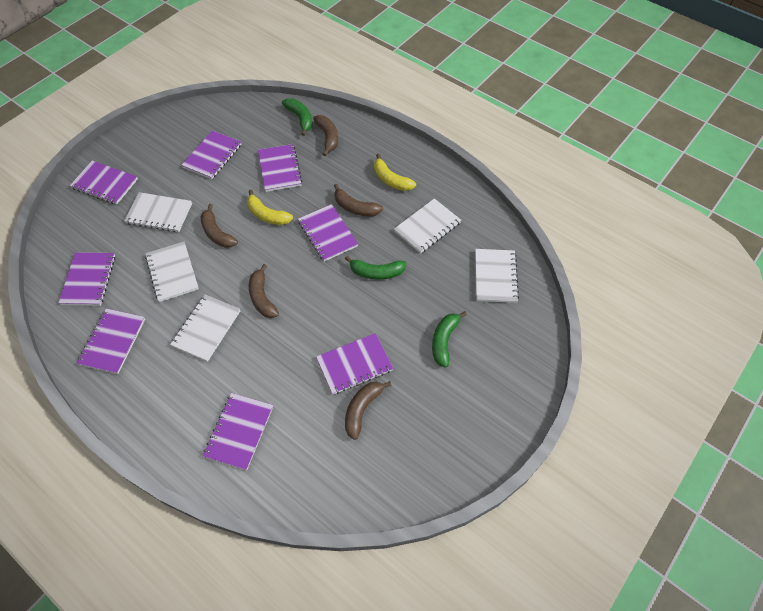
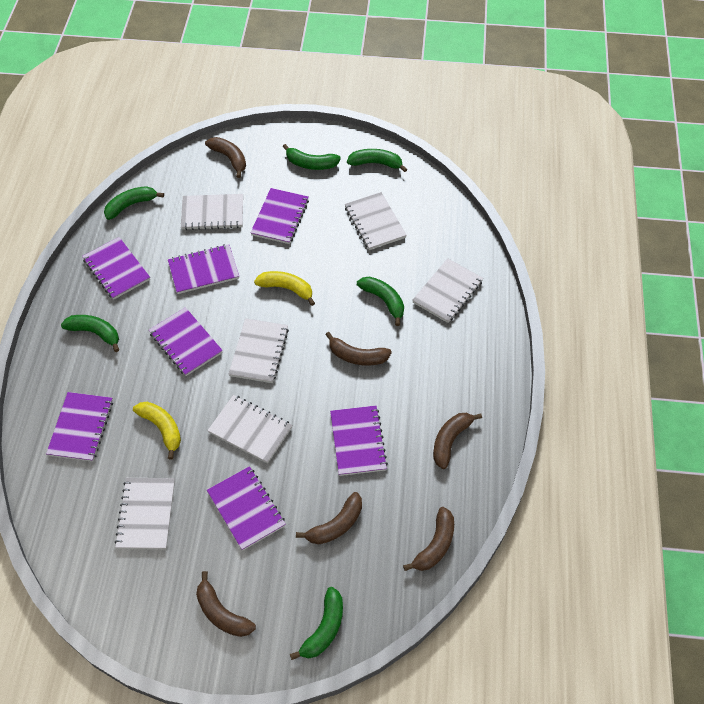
brown banana: 5 -> 6
green banana: 3 -> 6
purple notebook: 8 -> 7
white notebook: 5 -> 6

